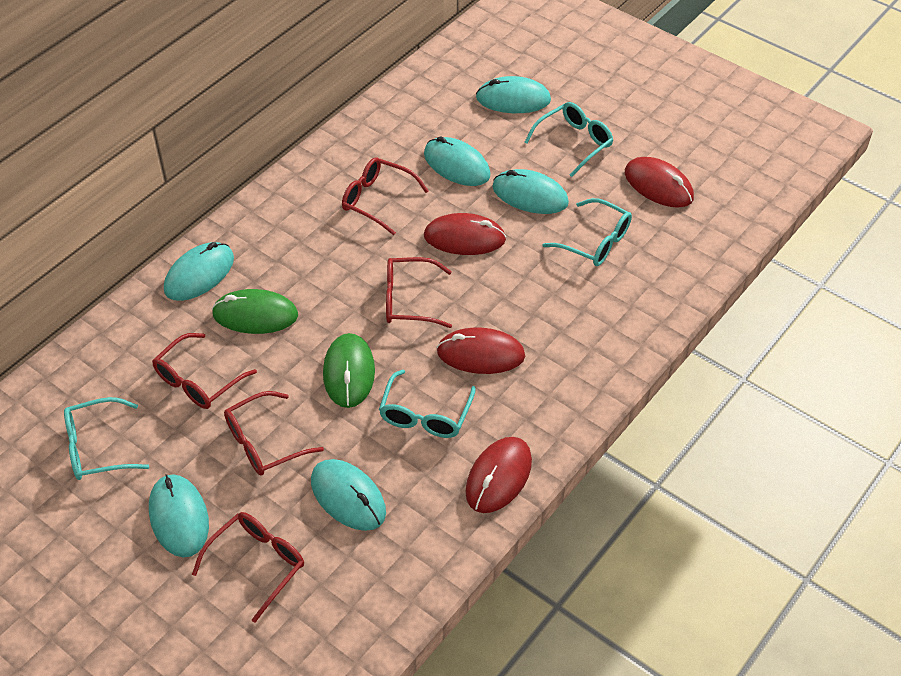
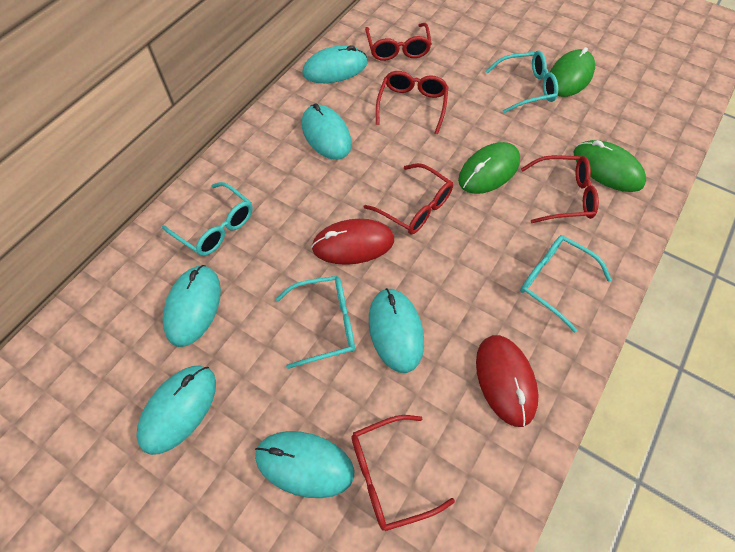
green mouse: 2 -> 3
red mouse: 4 -> 2

